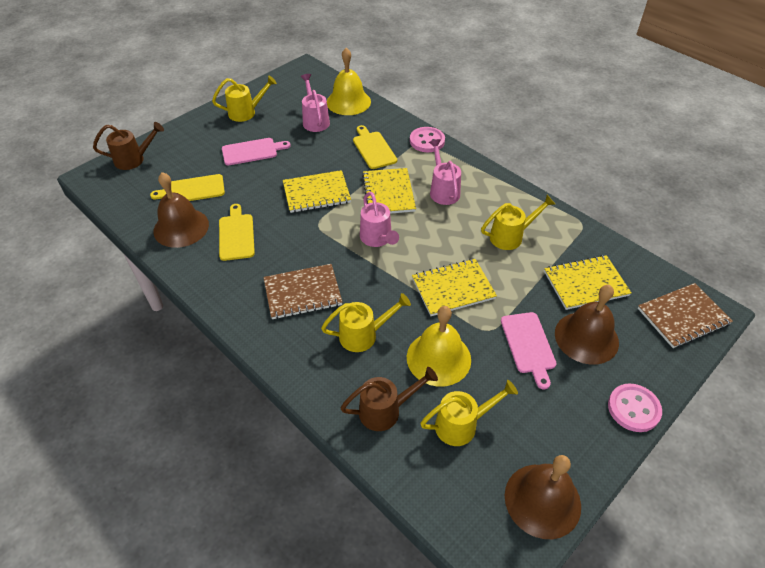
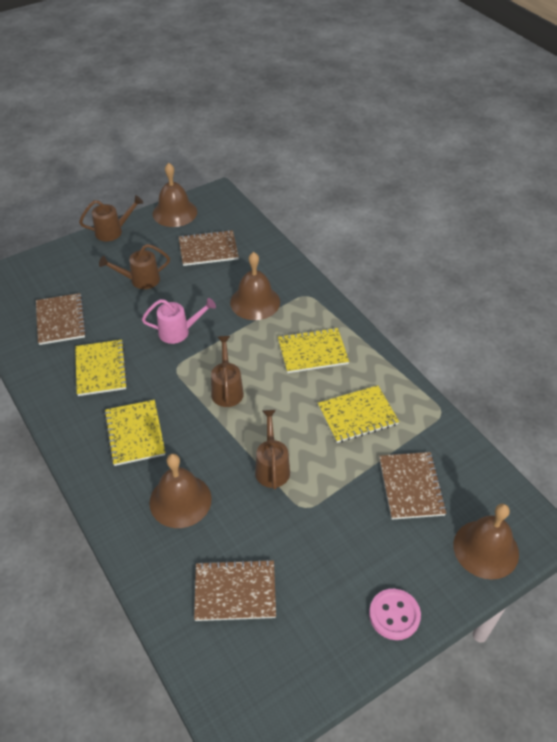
brown bell: 3 -> 4
brown notebook: 2 -> 4
brown watering can: 2 -> 4
pink button: 2 -> 1
pink cutting board: 2 -> 0
pink watering can: 3 -> 1
yellow bell: 2 -> 0
yellow cutting board: 3 -> 0
yellow watering can: 4 -> 0

